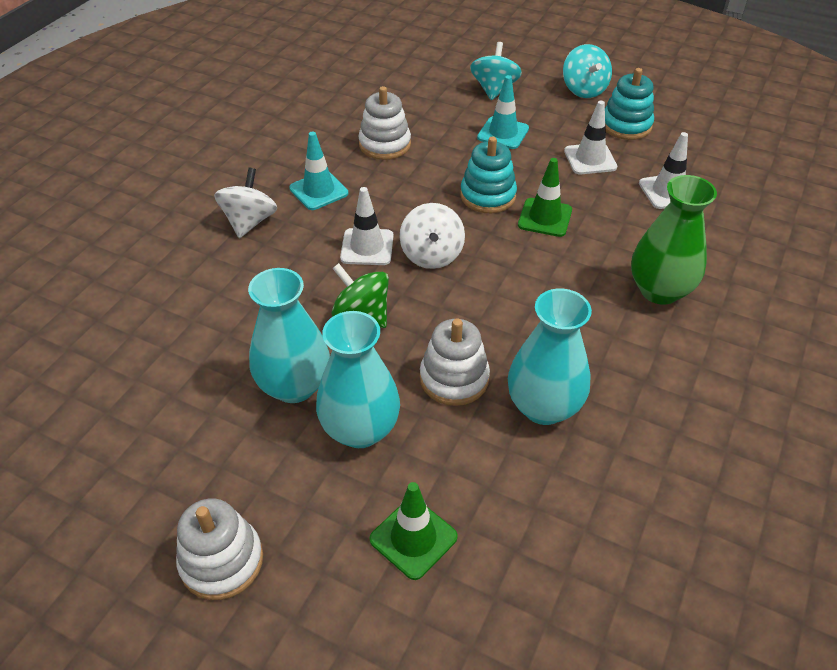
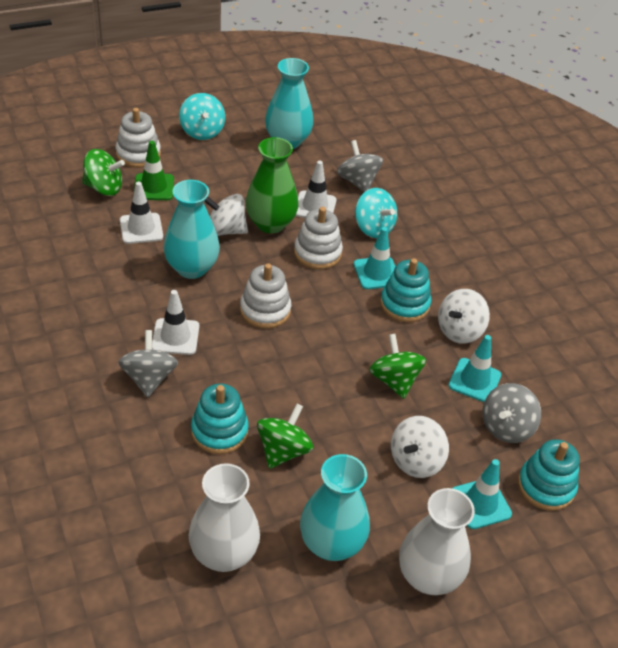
green spinning top: 1 -> 3
green traffic cone: 2 -> 1
grey spinning top: 0 -> 3
turquoise stacking toy: 2 -> 3
turquoise traffic cone: 2 -> 3
white spinning top: 2 -> 3
white vase: 0 -> 2

